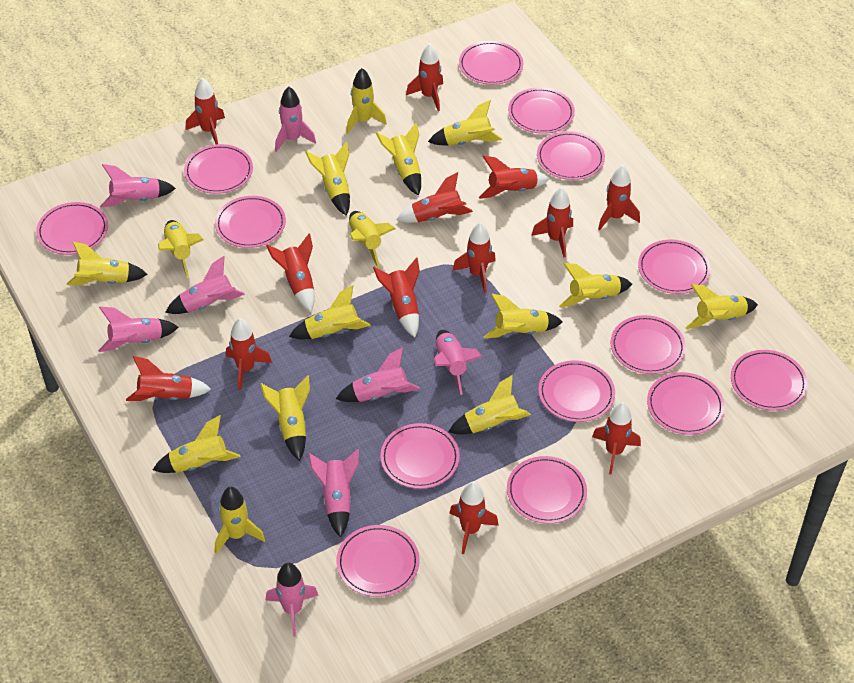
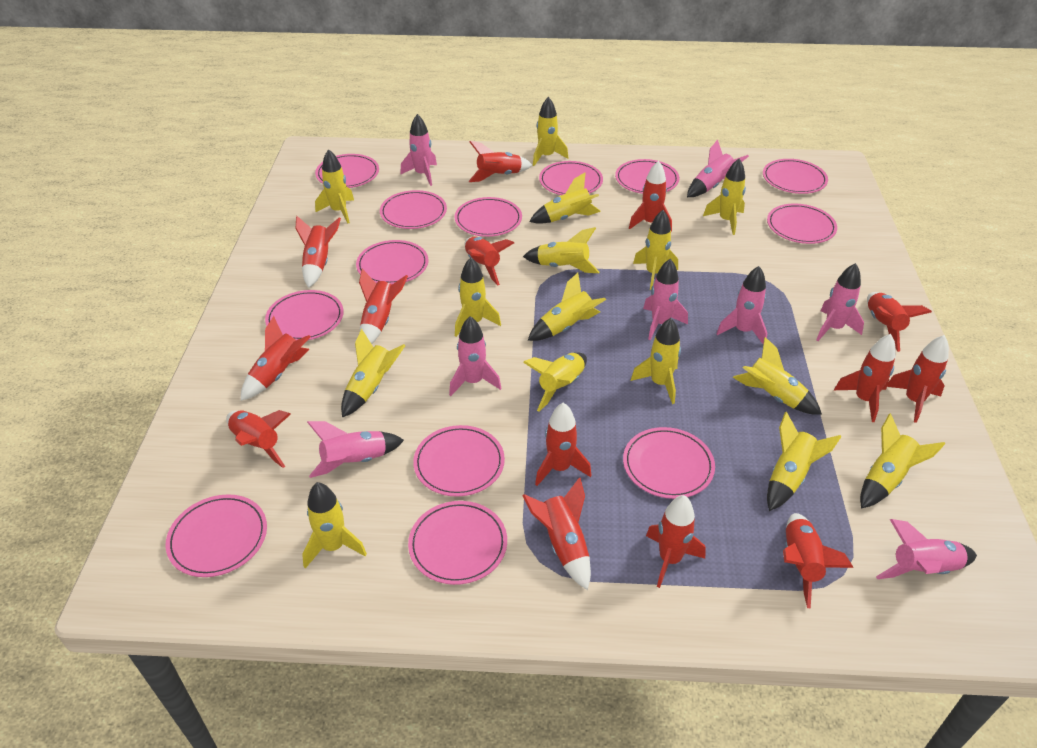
pink plate: 14 -> 13
red rocket: 13 -> 14

